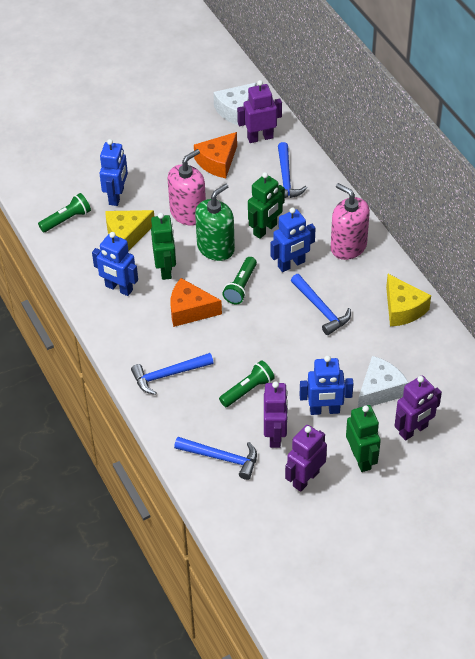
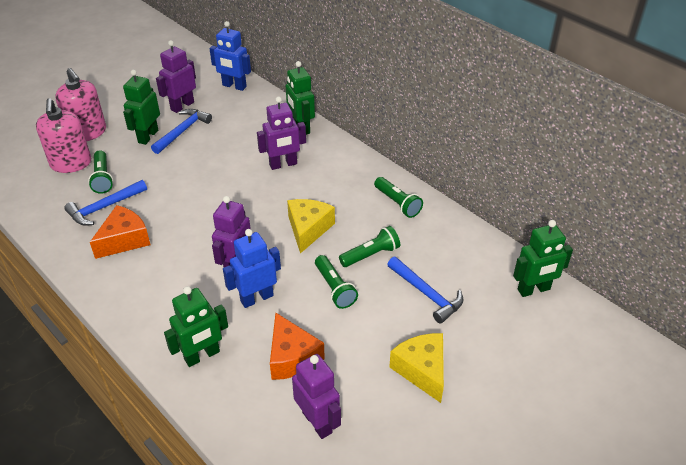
blue hammer: 4 -> 3
blue robot: 4 -> 2
green flashlight: 3 -> 4
green robot: 3 -> 4
green soap dispenser: 1 -> 0
white cheese: 2 -> 0

